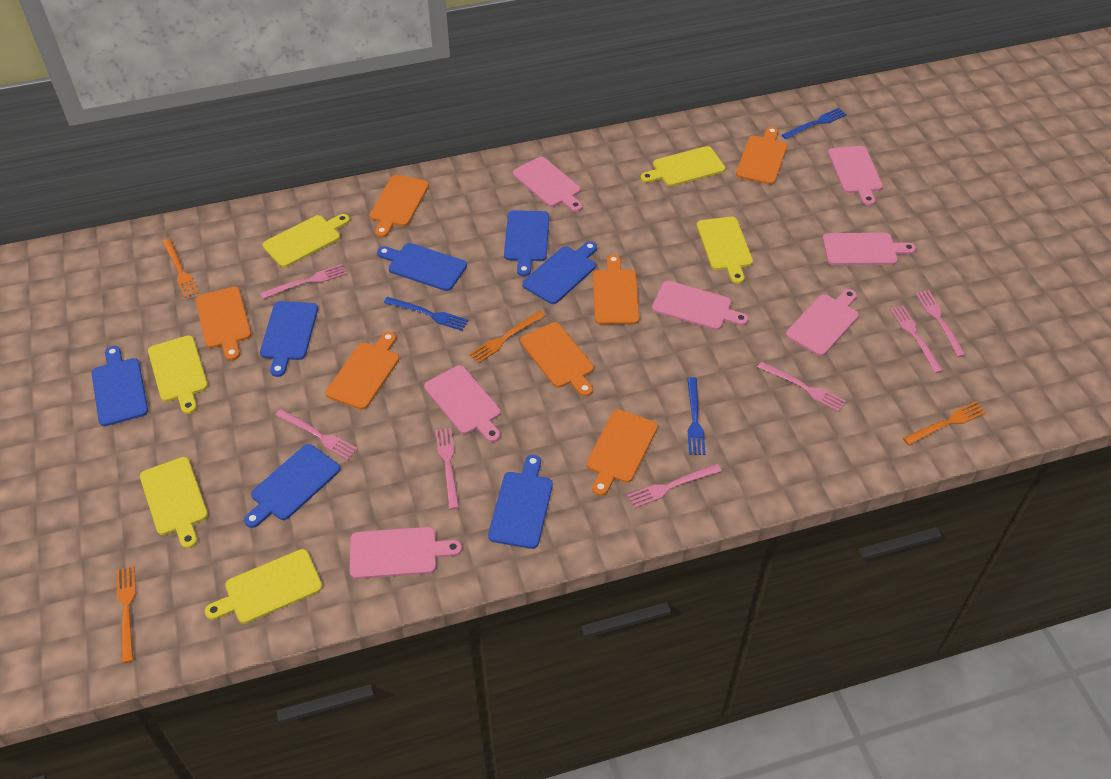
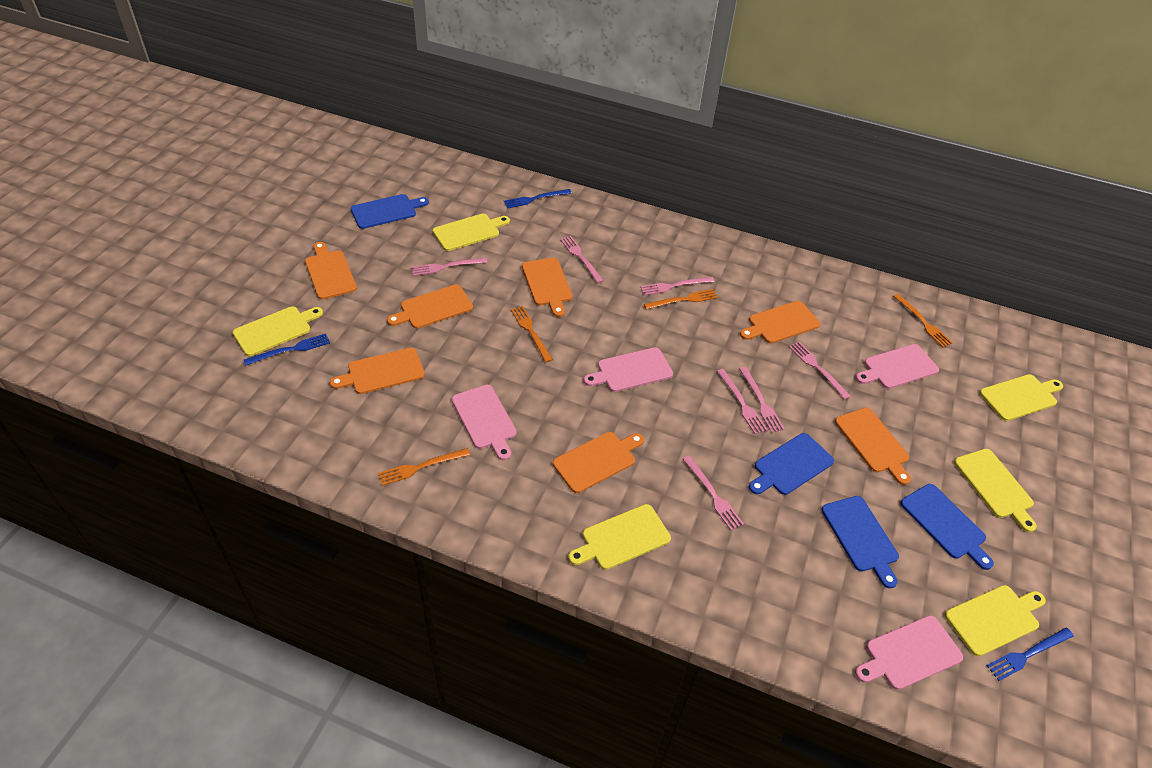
blue cutting board: 7 -> 4
pink cutting board: 7 -> 4

